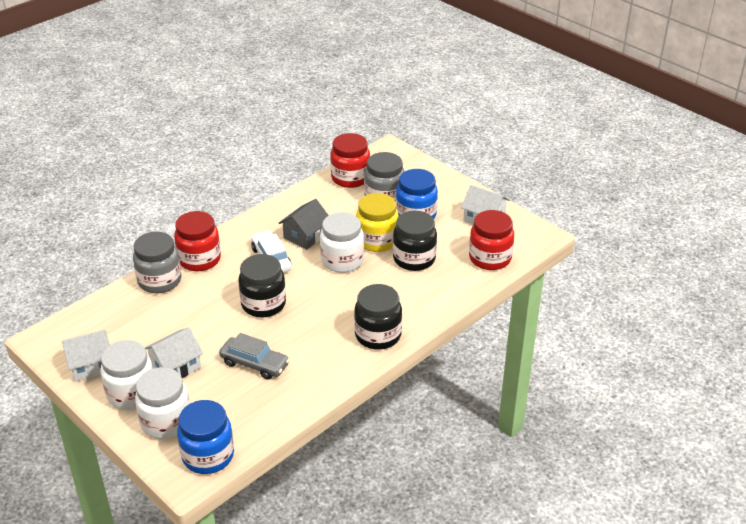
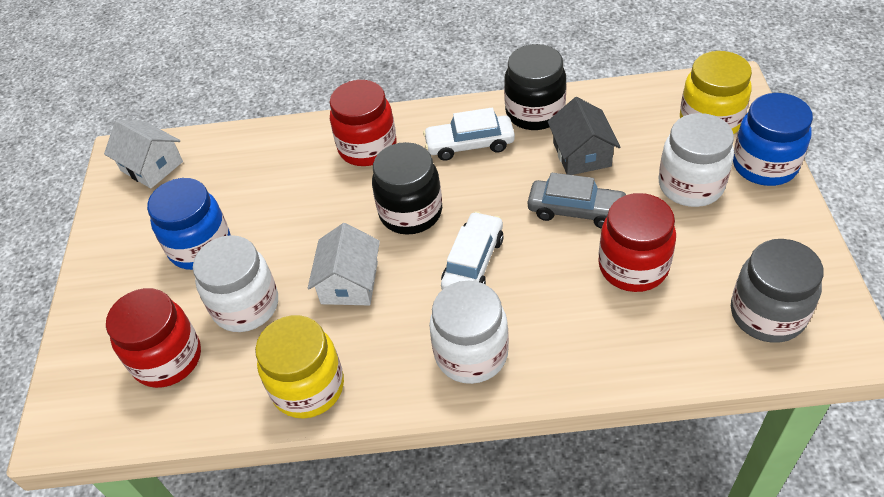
black jar: 3 -> 2
grey jar: 2 -> 1
white car: 1 -> 2
white house: 3 -> 2
yellow jar: 1 -> 2

